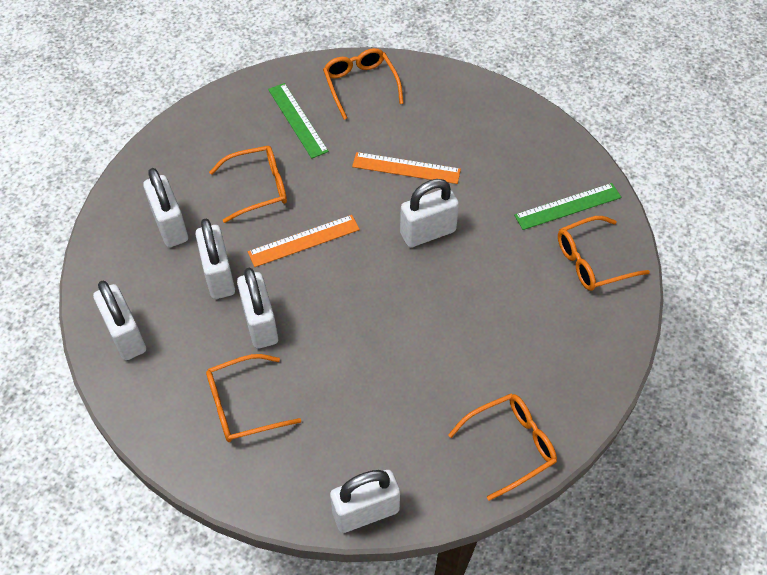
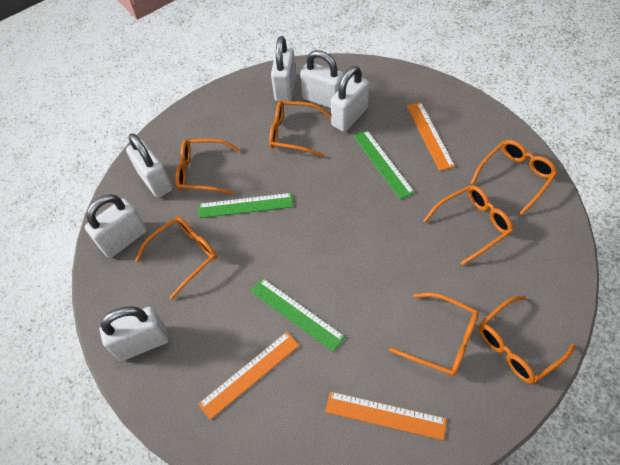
green ruler: 2 -> 3
orange glasses: 5 -> 7
orange ruler: 2 -> 3

